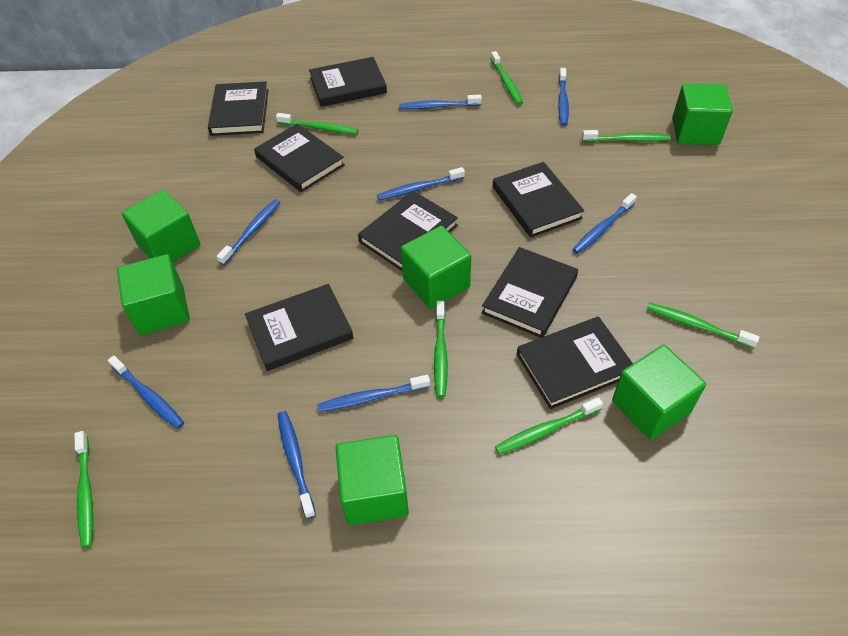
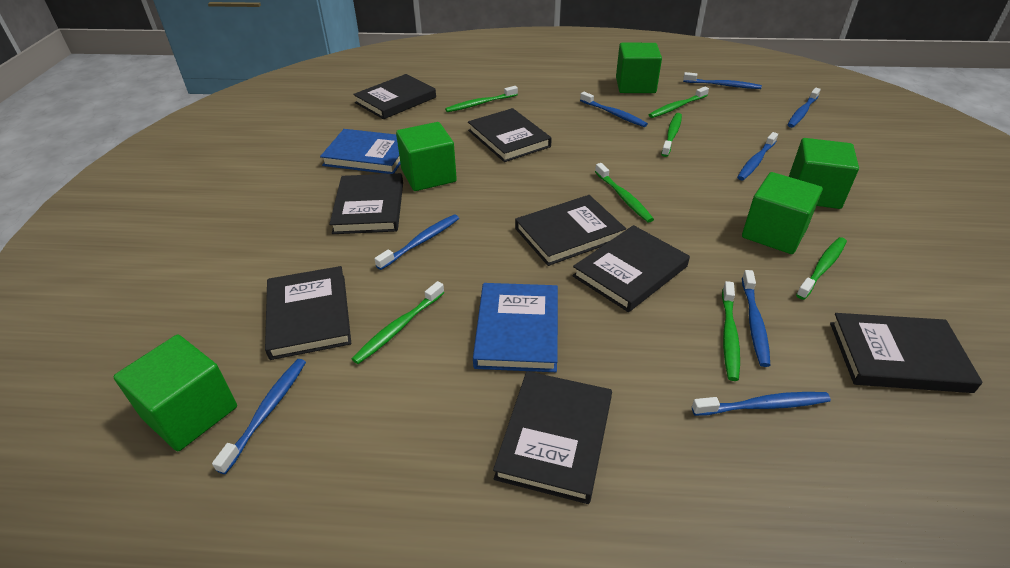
blue book: 0 -> 2
green cube: 6 -> 5

